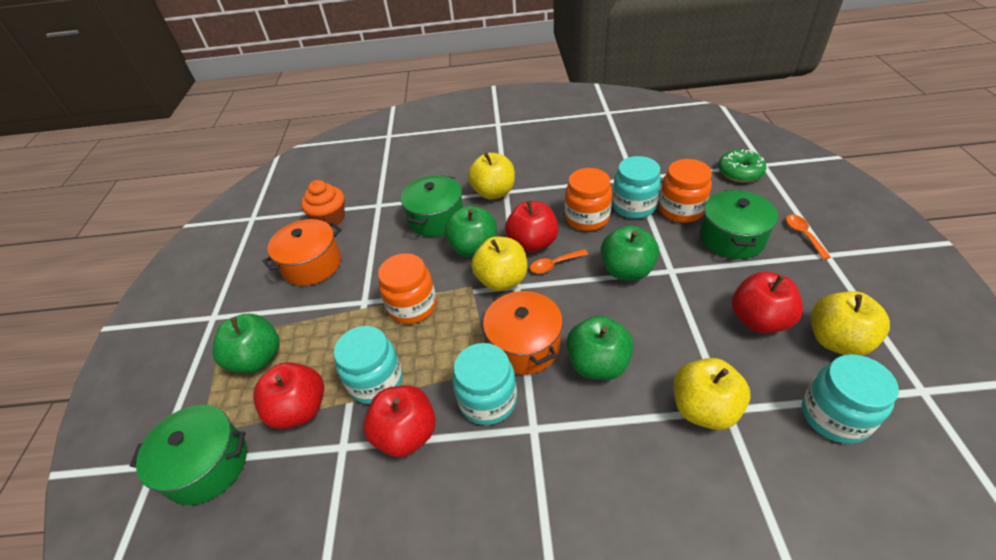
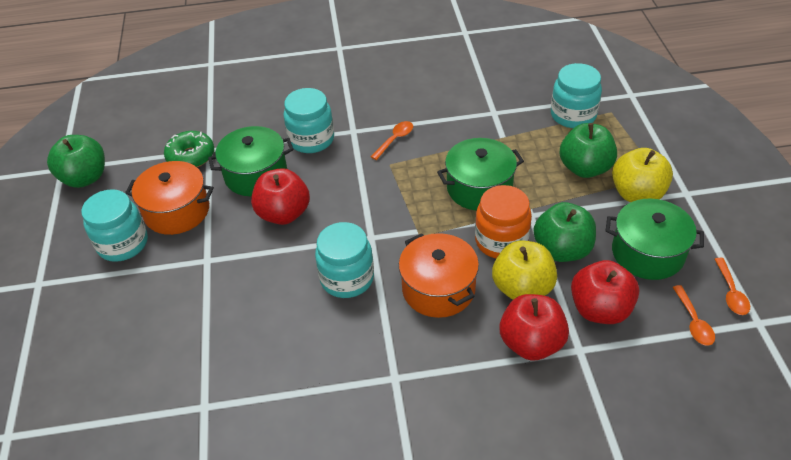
green apple: 4 -> 3
orange cupcake: 1 -> 0
orange jar: 3 -> 1
orange spoon: 2 -> 3
red apple: 4 -> 3
yellow apple: 4 -> 2

